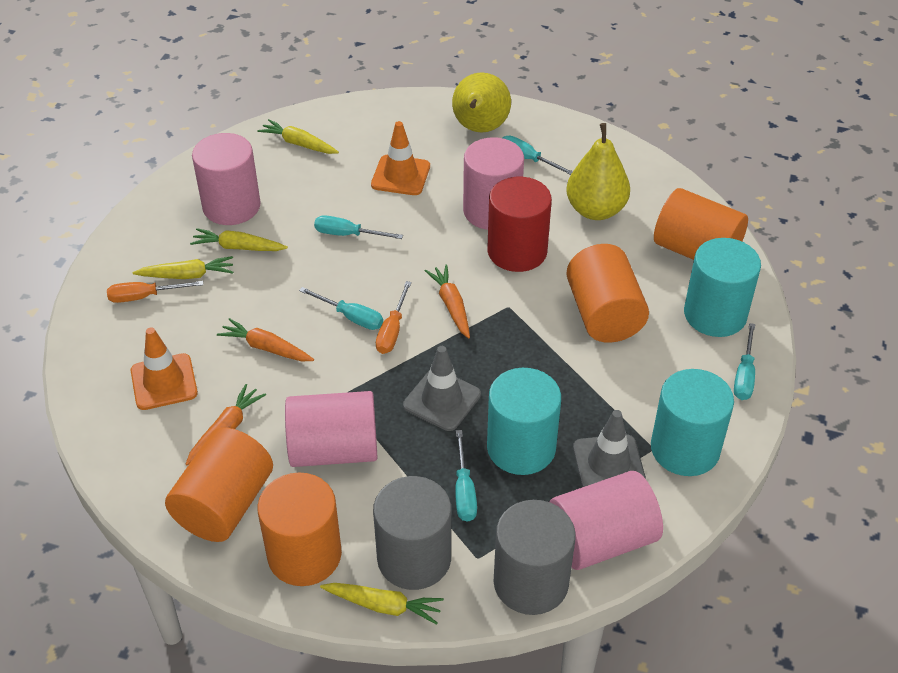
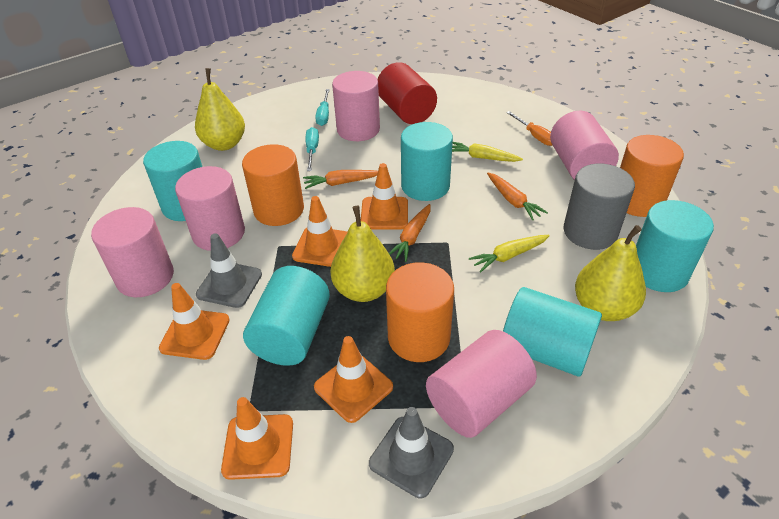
grey cylinder: 2 -> 1
orange cylinder: 4 -> 3
orange screwdriver: 2 -> 1
orange traffic cone: 2 -> 5
pink cylinder: 4 -> 5
turquoise cylinder: 3 -> 5
turquoise screwdriver: 5 -> 2
yellow carrot: 4 -> 2
yellow pear: 2 -> 3

